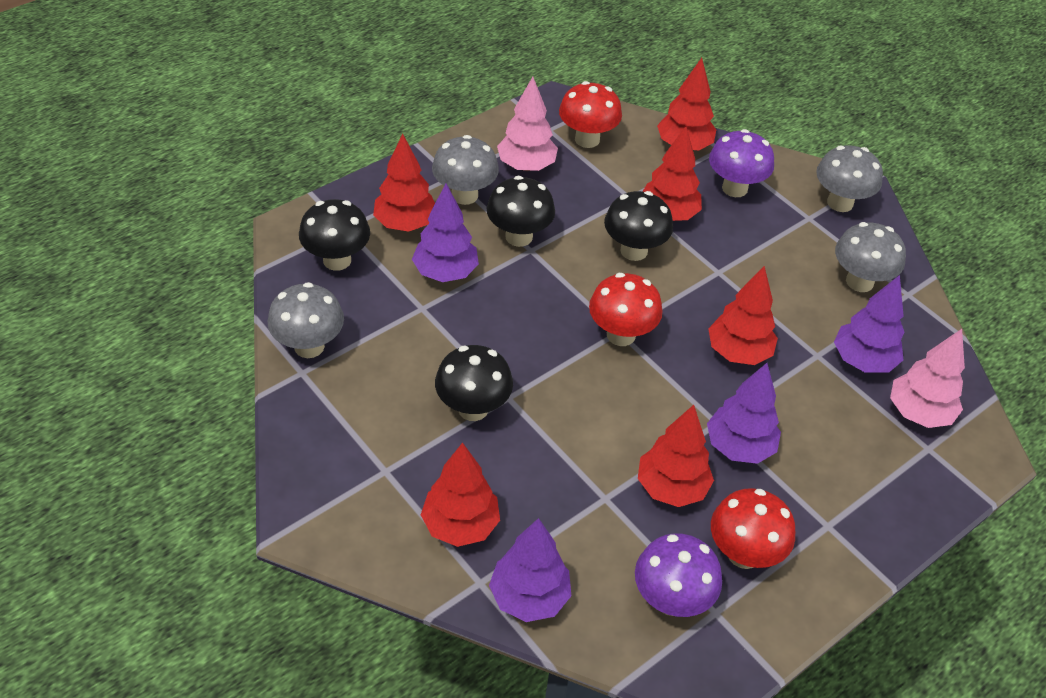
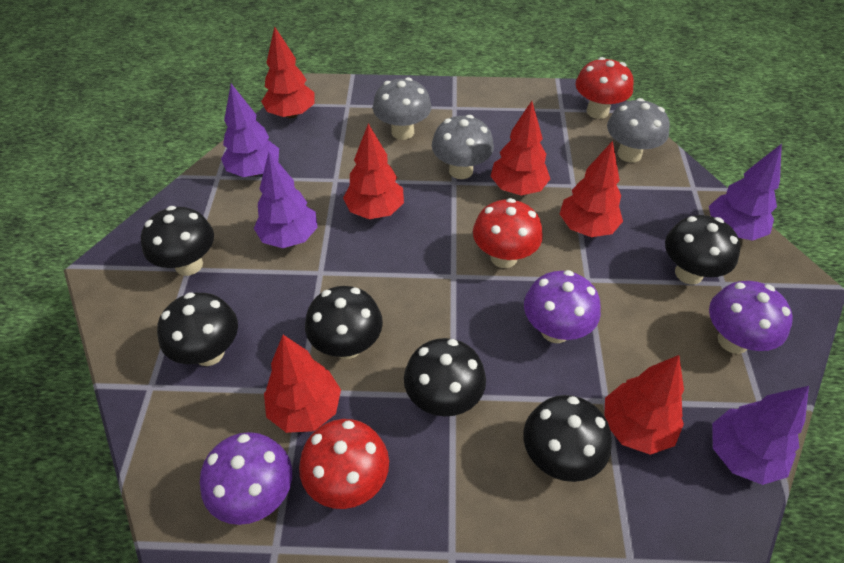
black mushroom: 4 -> 6
grey mushroom: 4 -> 3
pink tree: 2 -> 0
purple mushroom: 2 -> 3

